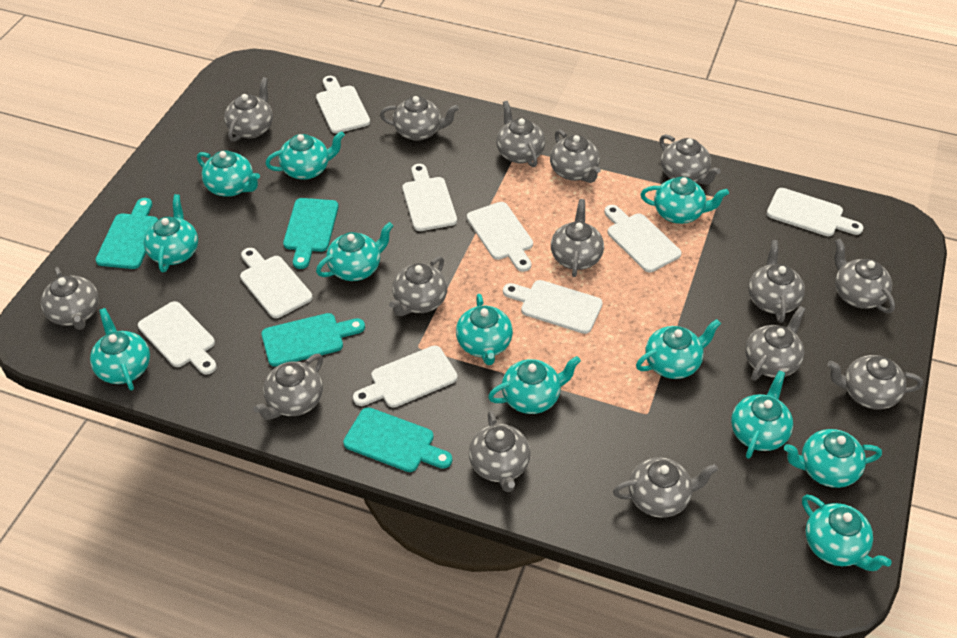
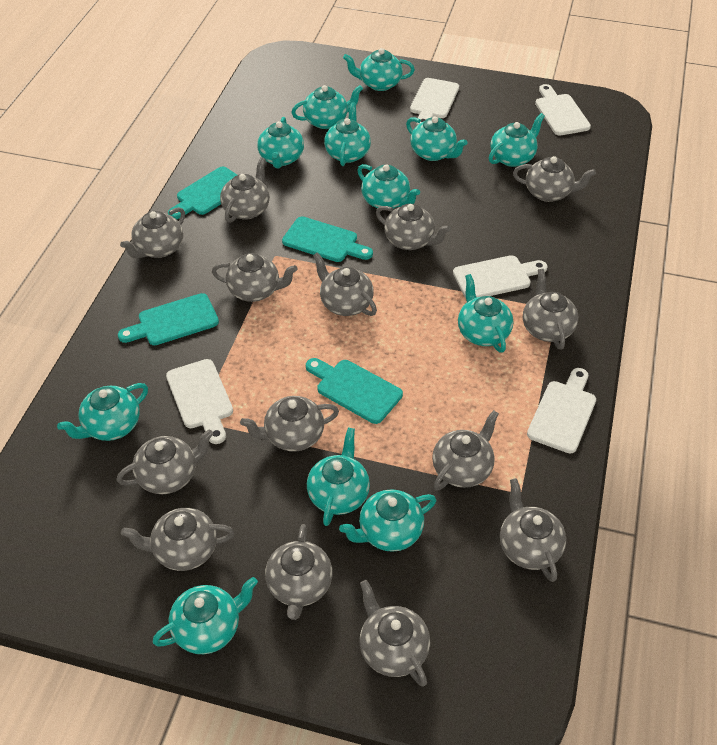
grey teapot: 15 -> 14
white cutting board: 9 -> 5

